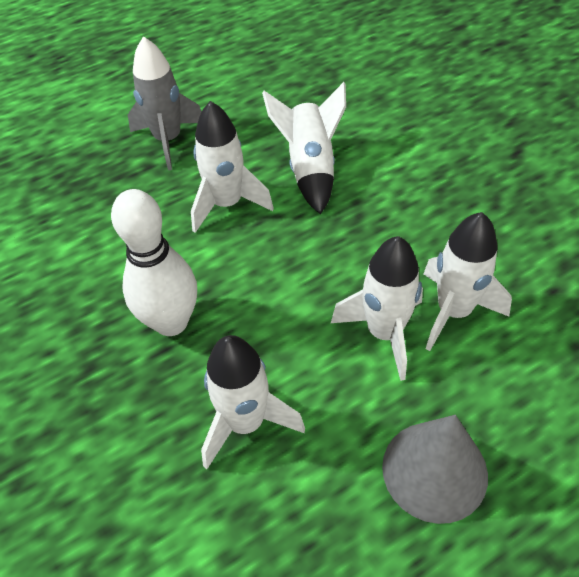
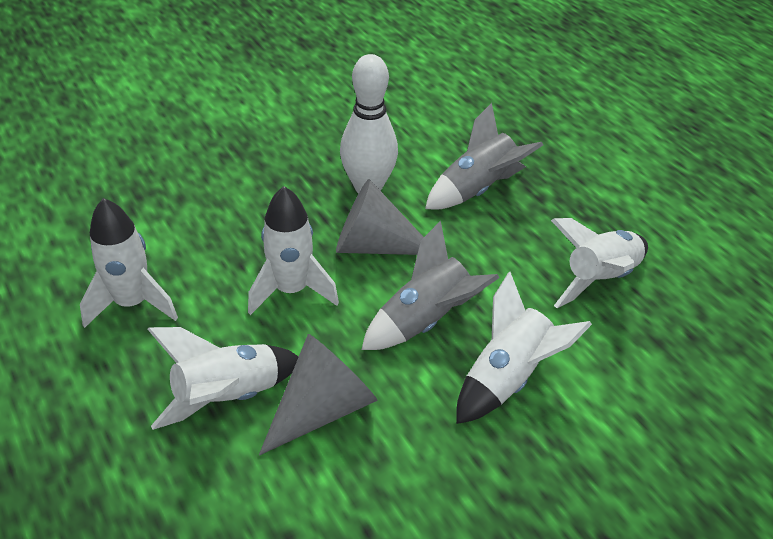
grey cone: 1 -> 2
grey rocket: 1 -> 2

